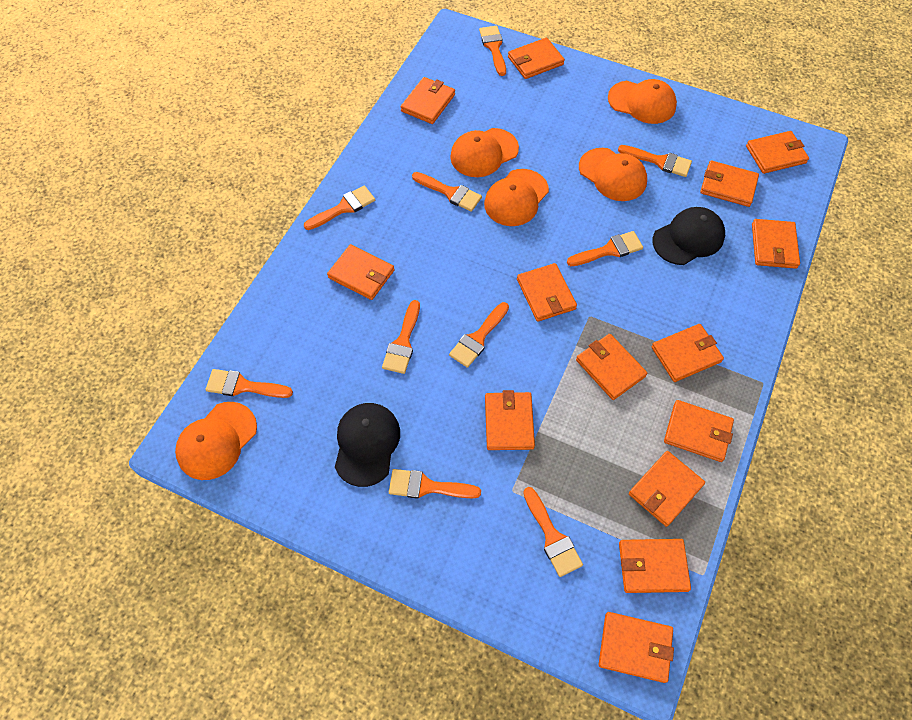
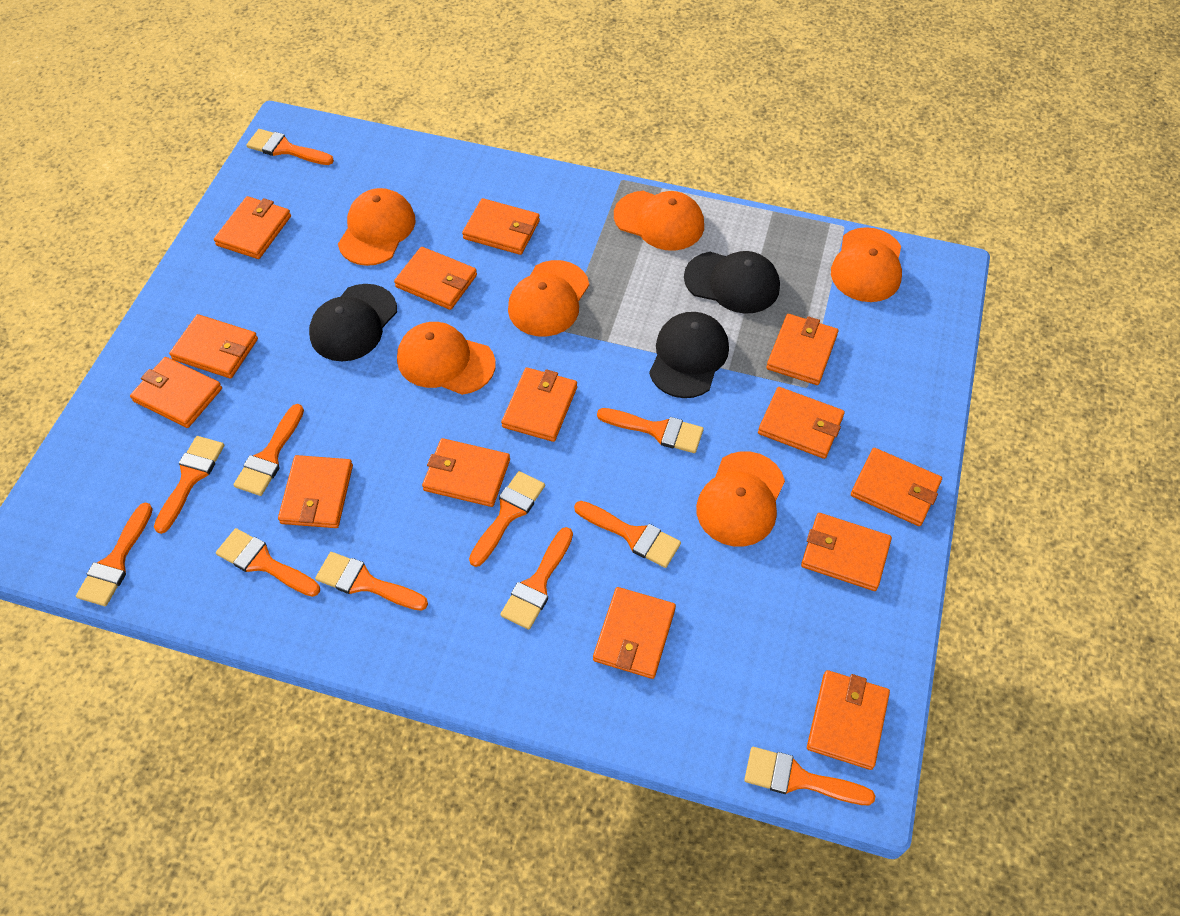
black cap: 2 -> 3
orange brush: 10 -> 11
orange cap: 5 -> 6

